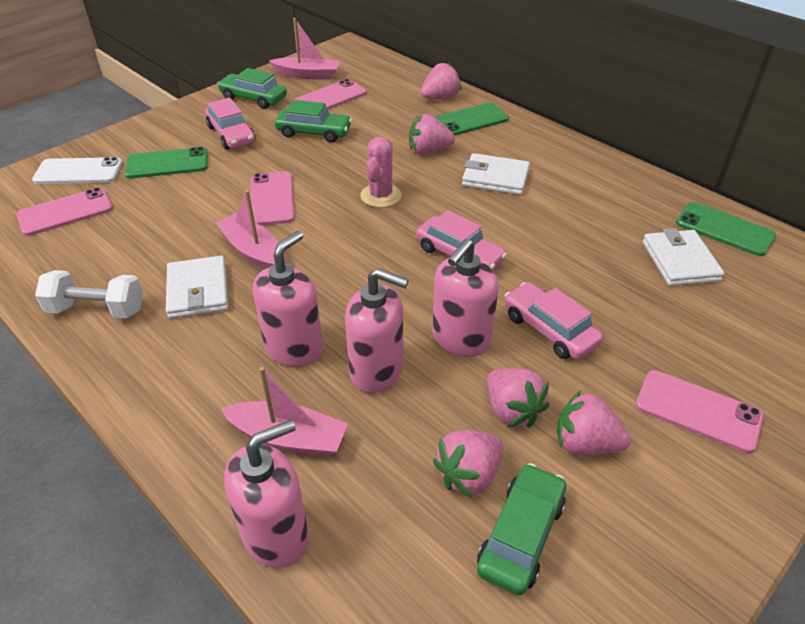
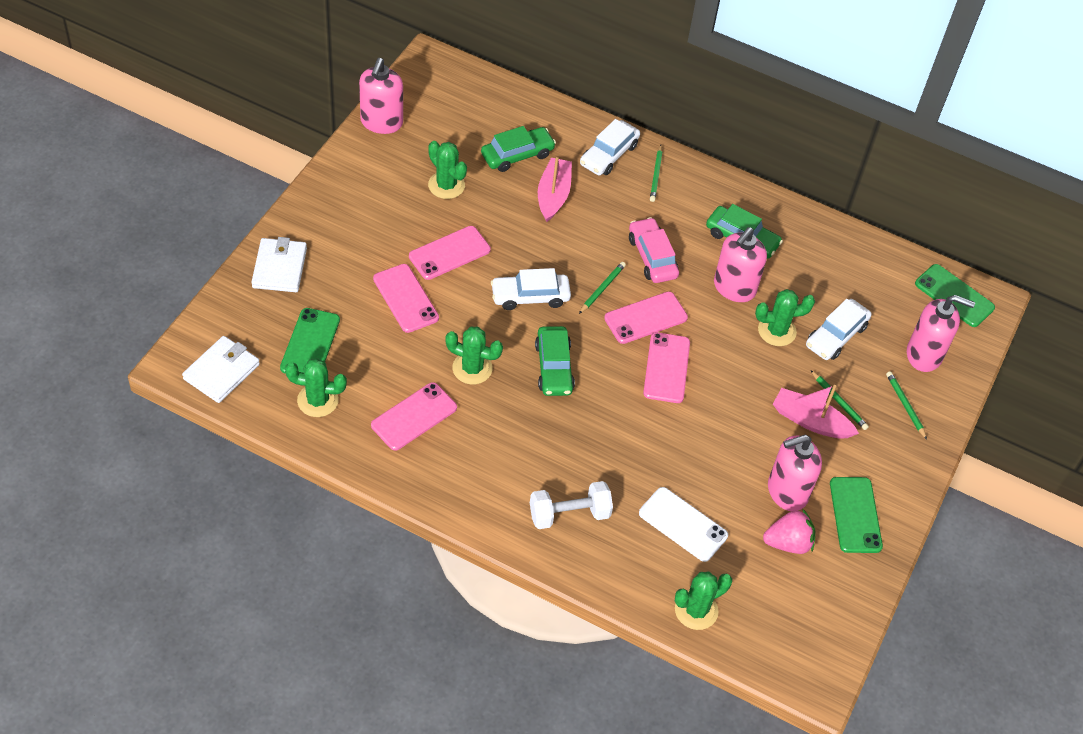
green cactus: 0 -> 5
green pencil: 0 -> 4
pink boat: 3 -> 2
pink cactus: 1 -> 0
pink car: 3 -> 1
pink phone: 4 -> 5
pink strawberry: 5 -> 1
white car: 0 -> 3
white wallet: 3 -> 2

